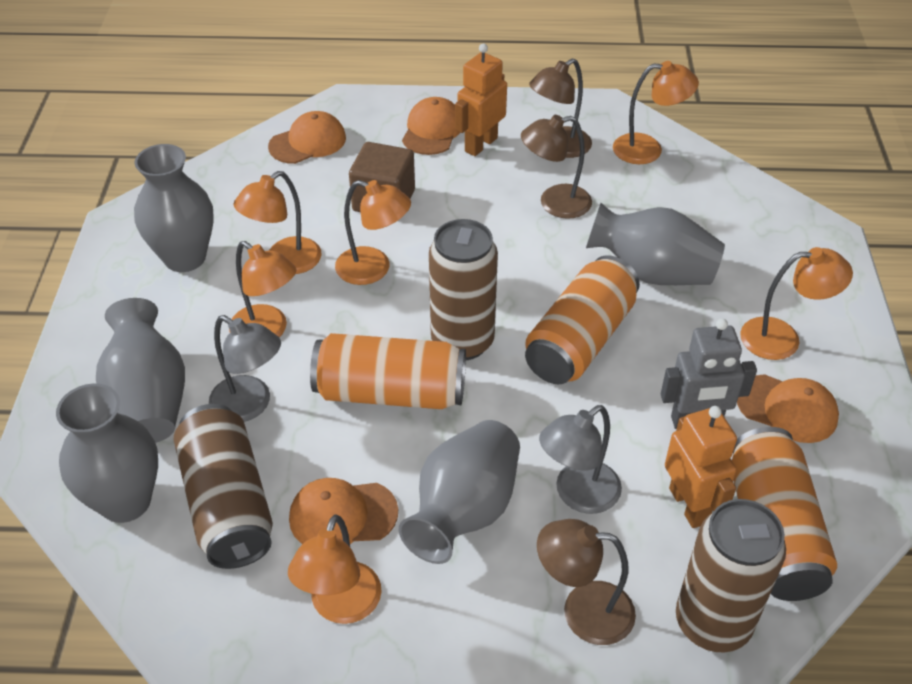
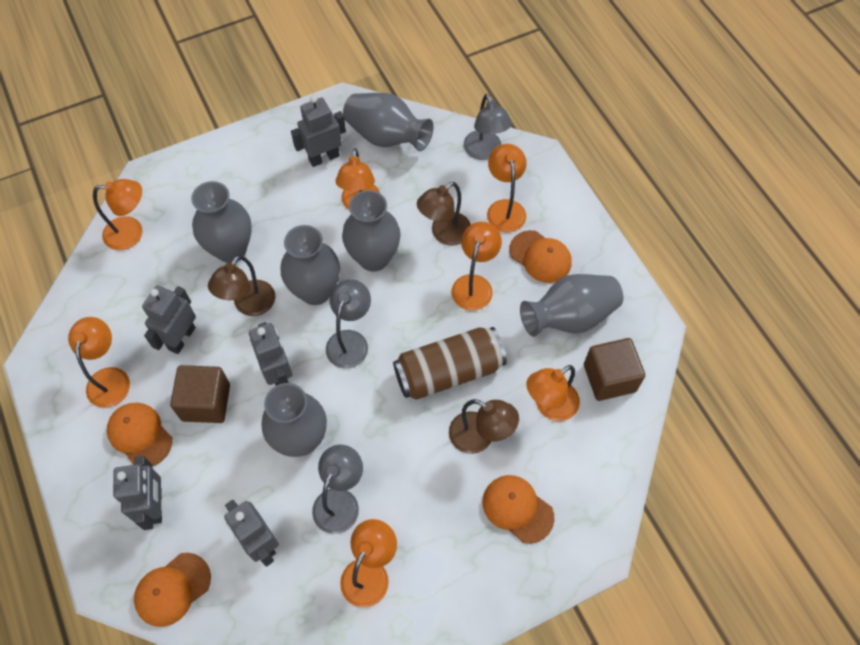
brown can: 3 -> 1
brown cube: 1 -> 2
grey lamp: 2 -> 3
grey robot: 1 -> 5
grey vase: 5 -> 6
orange can: 3 -> 0
orange lamp: 6 -> 7
orange robot: 2 -> 0

